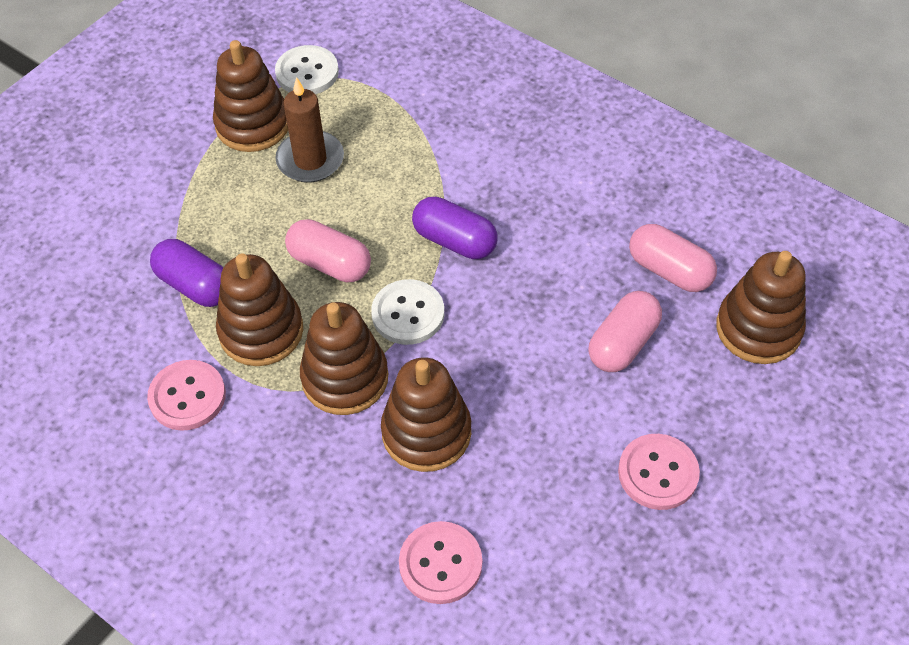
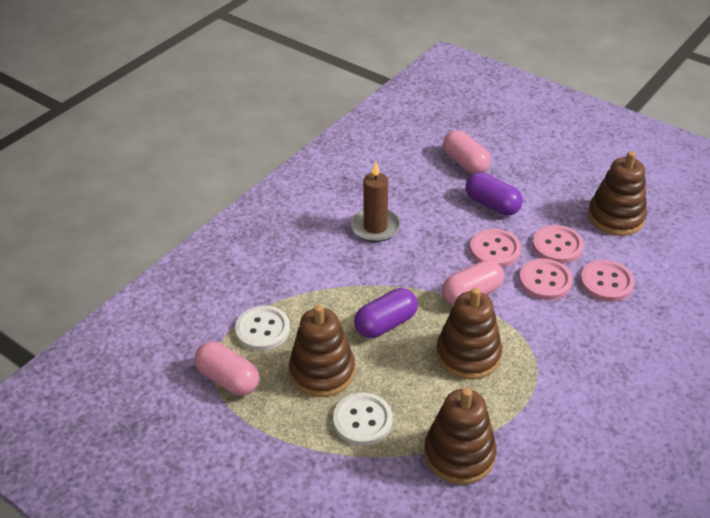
brown stacking toy: 5 -> 4
pink button: 3 -> 4

